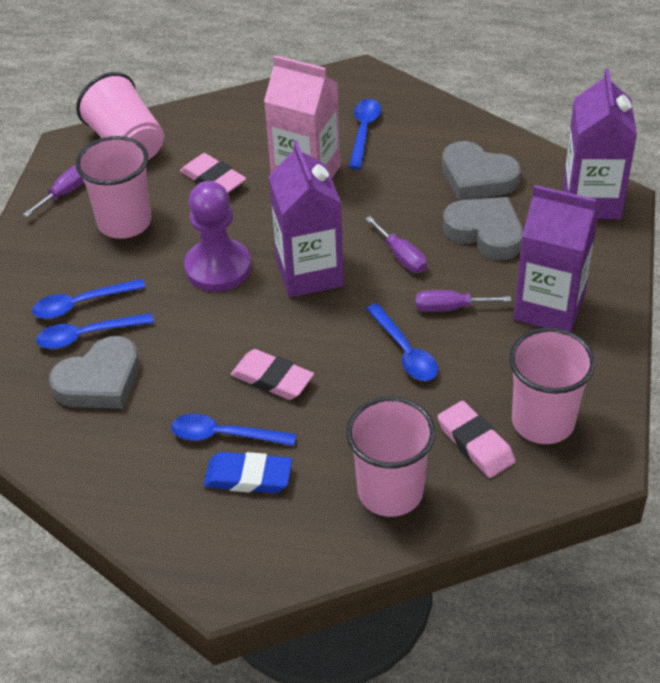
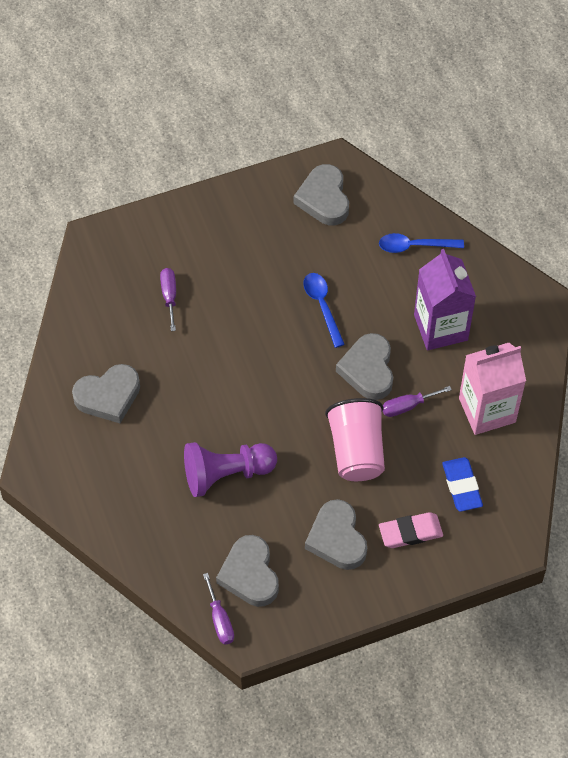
blue spoon: 5 -> 2
grey heart: 3 -> 5
pink cup: 4 -> 1
pink eraser: 3 -> 1
purple carton: 3 -> 1

